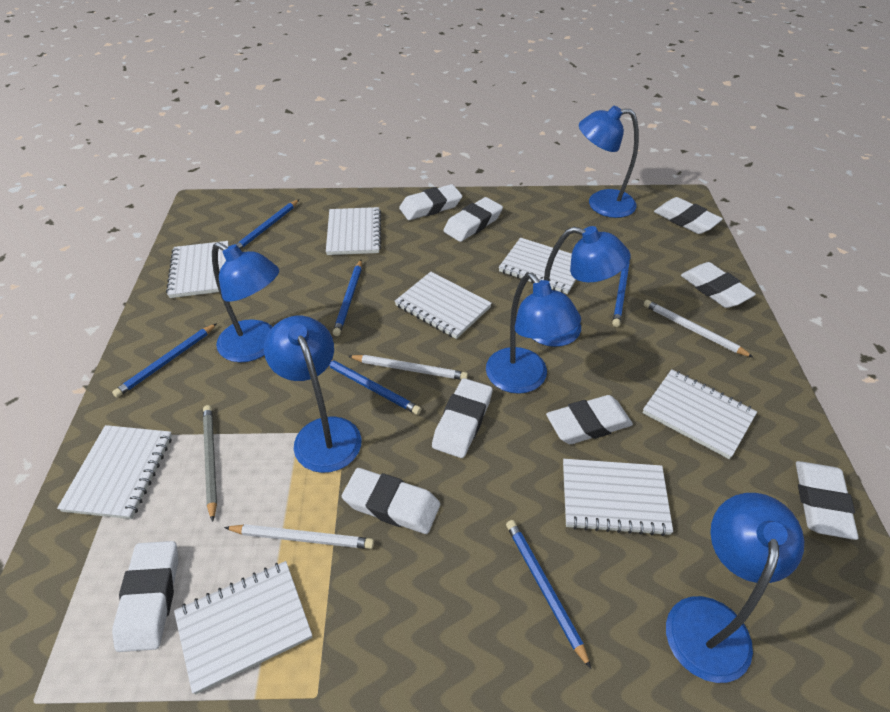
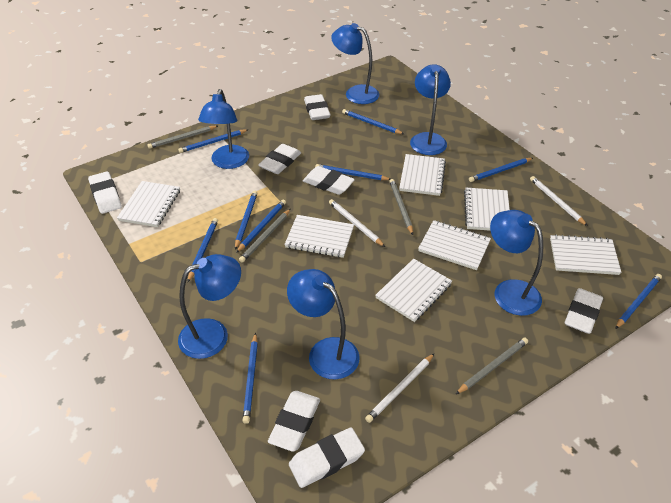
blue pencil: 6 -> 9
grey pencil: 1 -> 4
white eraser: 9 -> 7
white notebook: 8 -> 7

